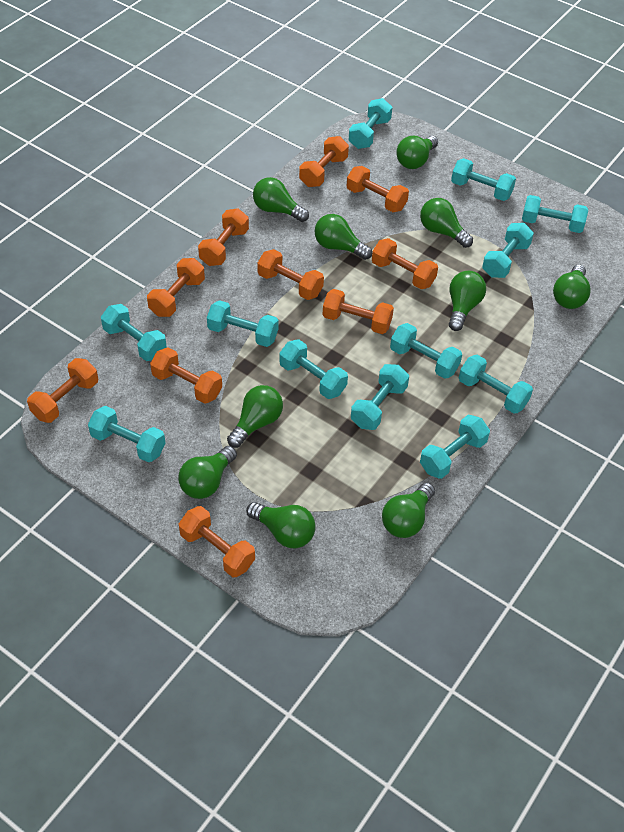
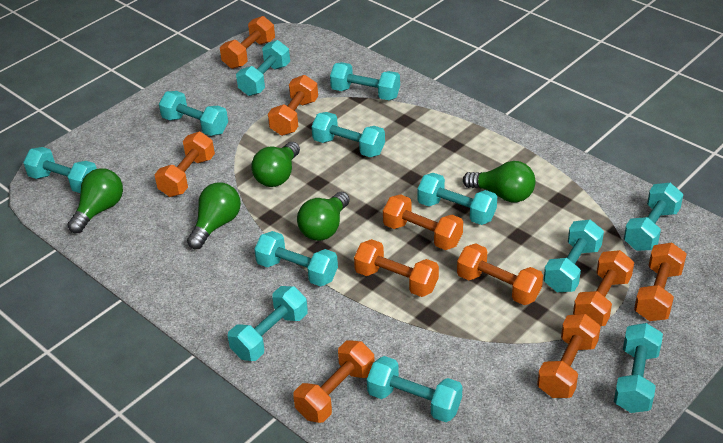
green light bulb: 10 -> 5

